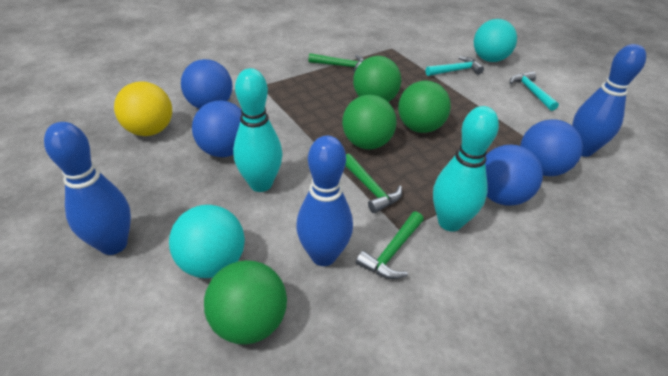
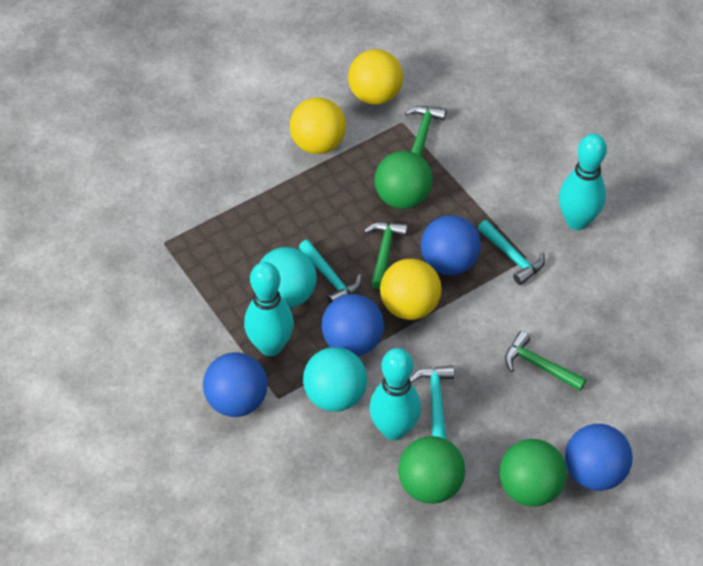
blue bowling pin: 3 -> 0
green ball: 4 -> 3
turquoise bowling pin: 2 -> 3
turquoise hammer: 2 -> 3
yellow ball: 1 -> 3

